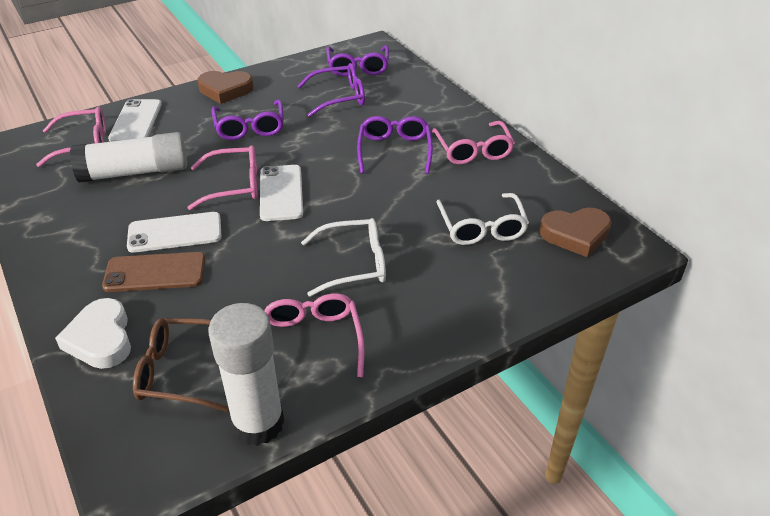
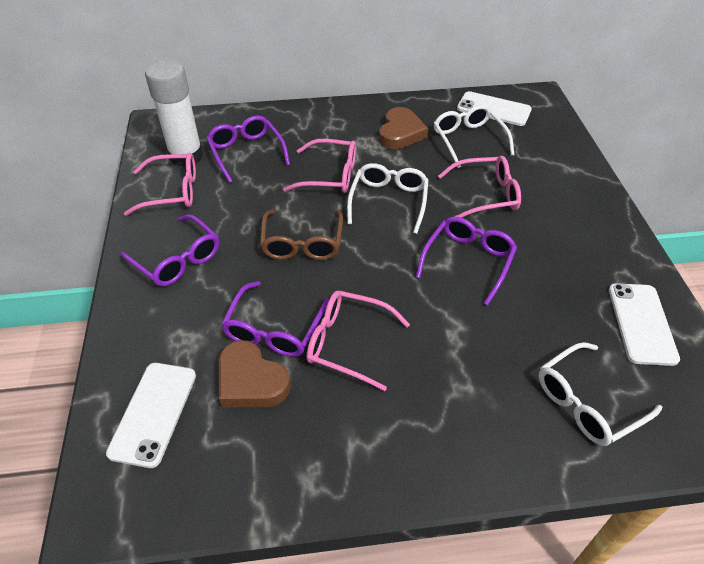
brown phone: 1 -> 0
white glasses: 2 -> 3
white glue stick: 2 -> 1
white heart: 1 -> 0

